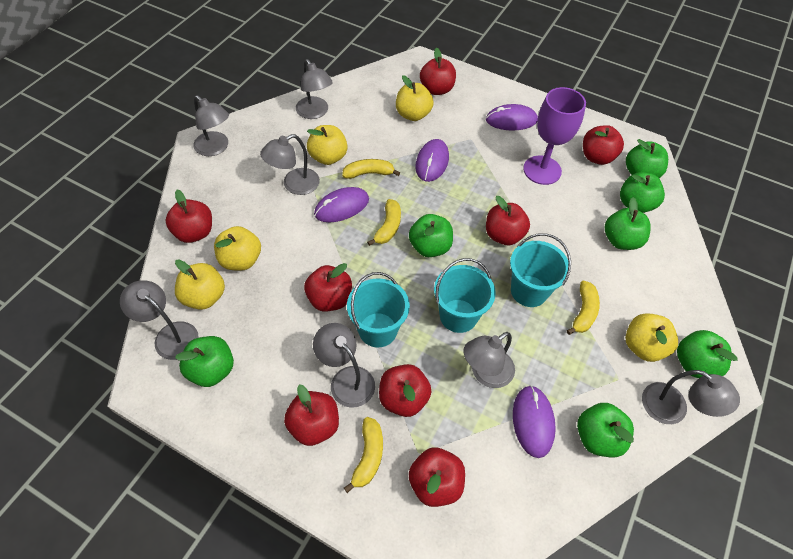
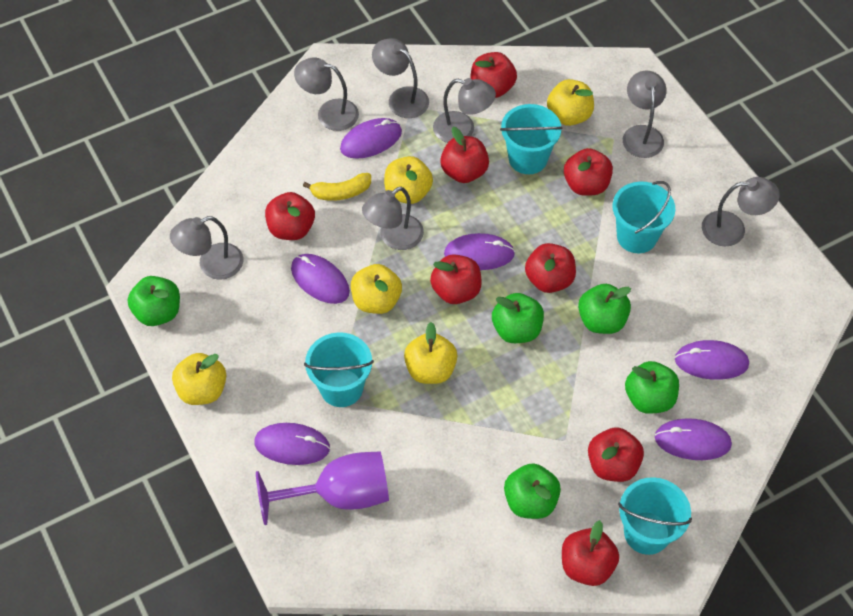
green apple: 7 -> 5
purple mouse: 4 -> 6
turquoise bucket: 3 -> 4
yellow banana: 4 -> 1

